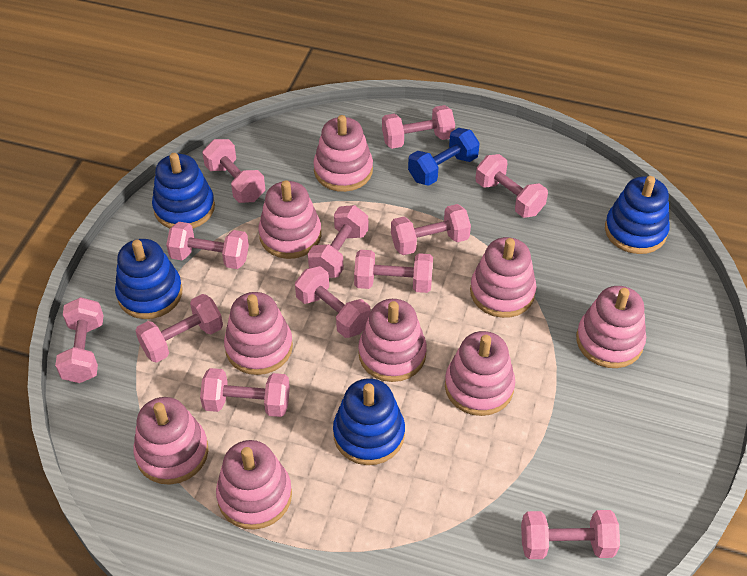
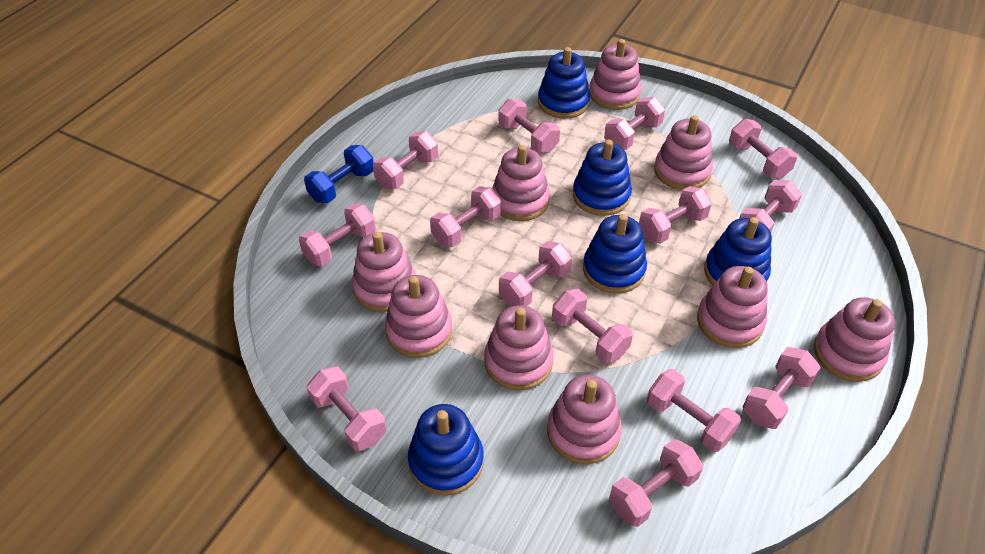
blue stacking toy: 4 -> 5
pink dumbbell: 12 -> 14

